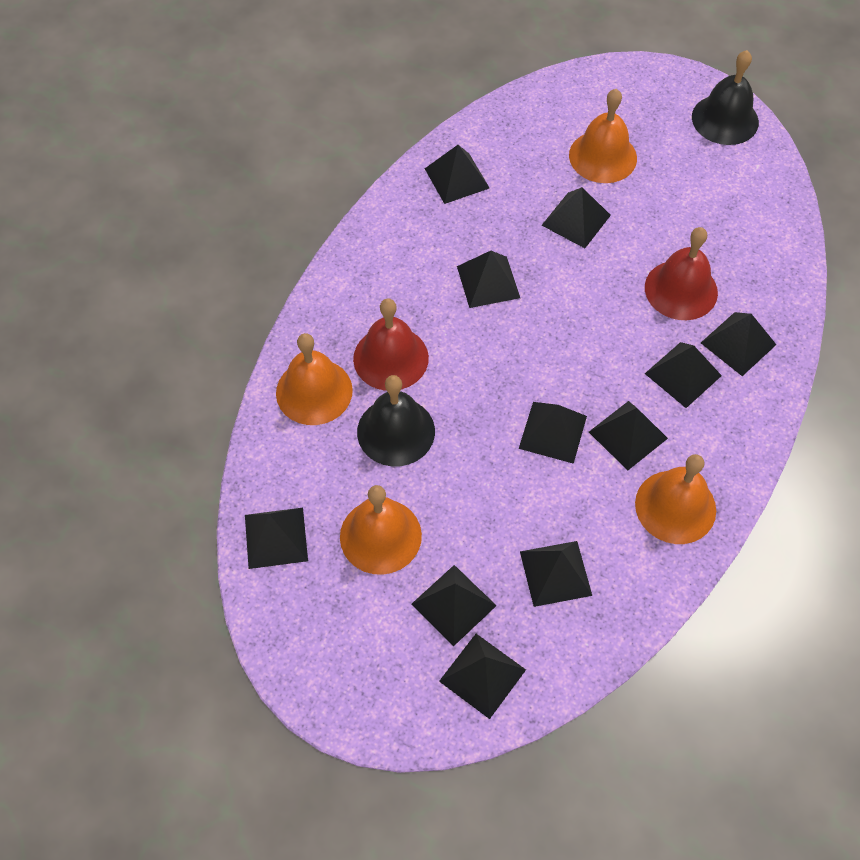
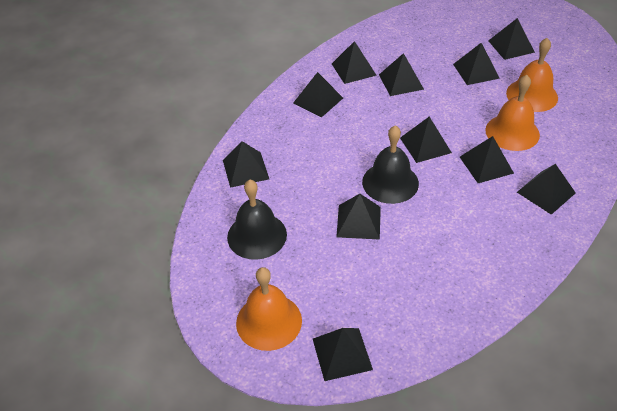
orange bell: 4 -> 3
red bell: 2 -> 0

